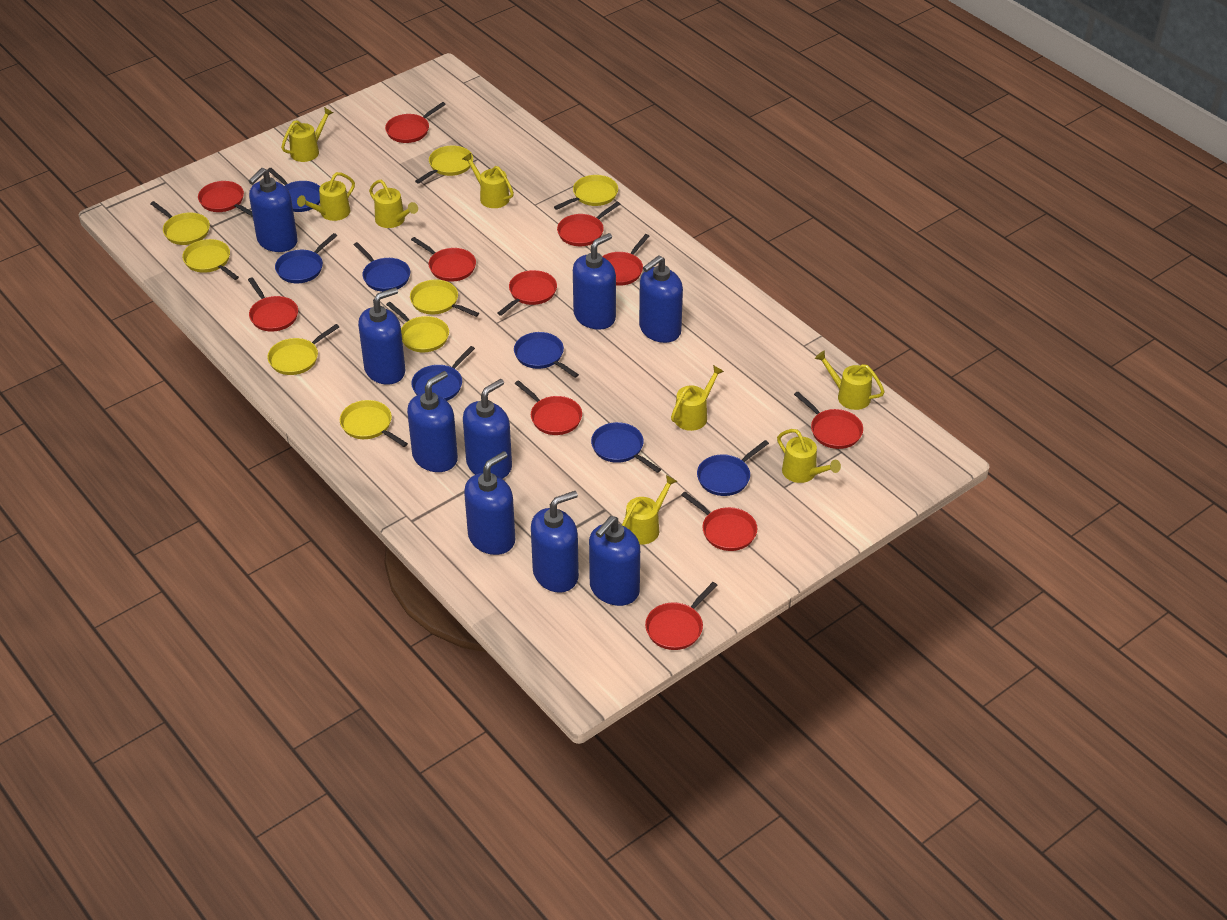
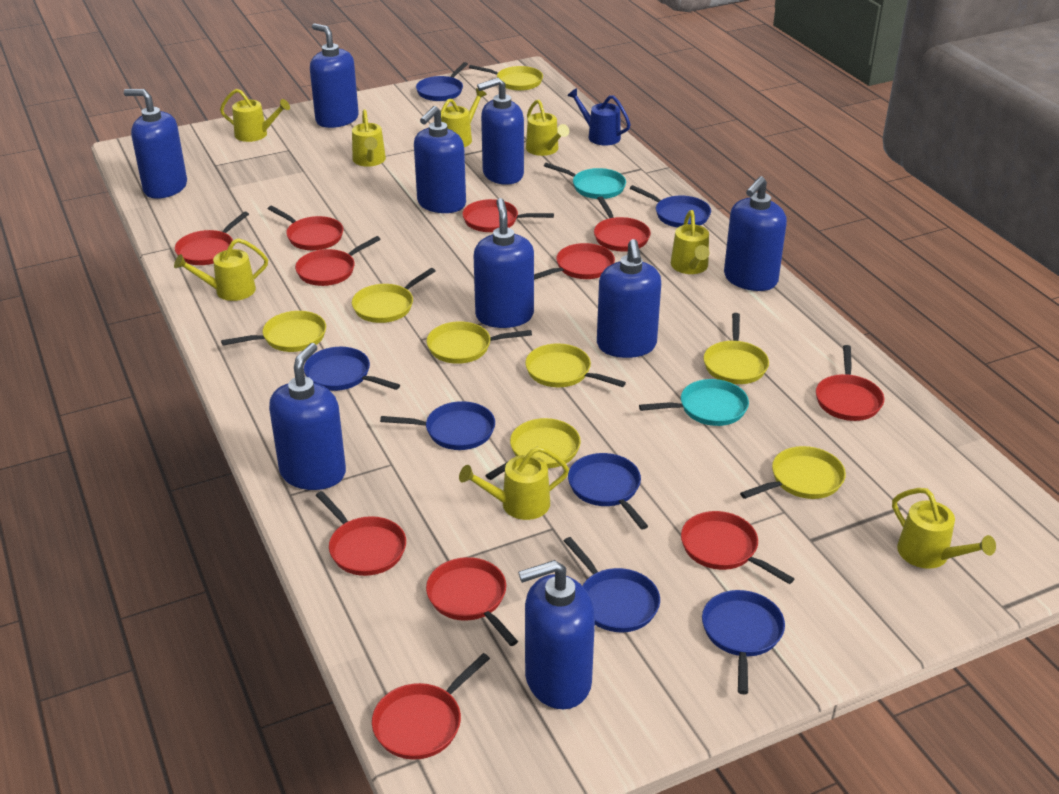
blue watering can: 0 -> 1
turquoise pan: 0 -> 2

